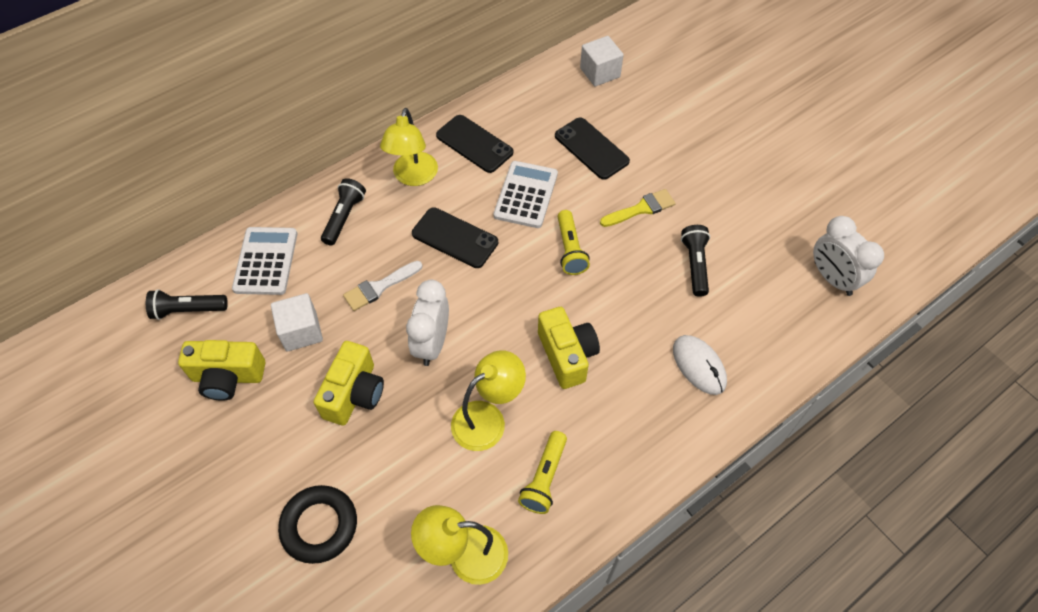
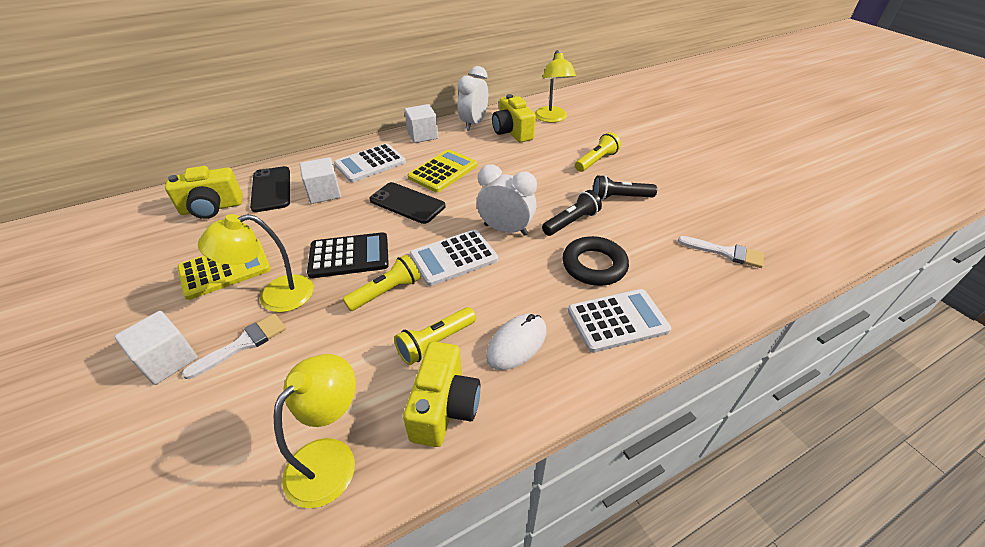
black calculator: 0 -> 1
black flashlight: 3 -> 2
black phone: 3 -> 2
white brush: 1 -> 2
white calculator: 2 -> 3
white cube: 2 -> 3
yellow brush: 1 -> 0
yellow calculator: 0 -> 2
yellow flashlight: 2 -> 3

